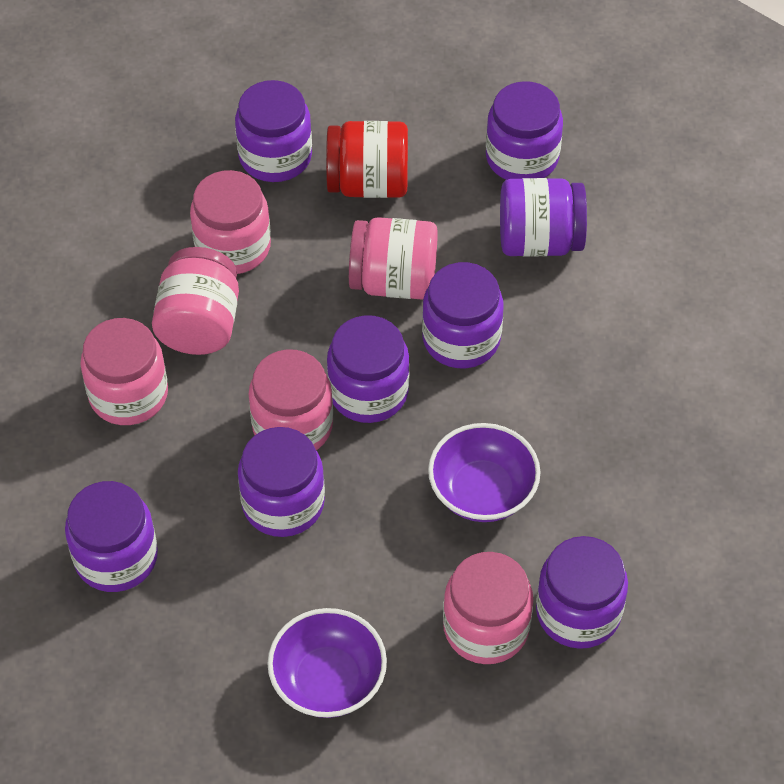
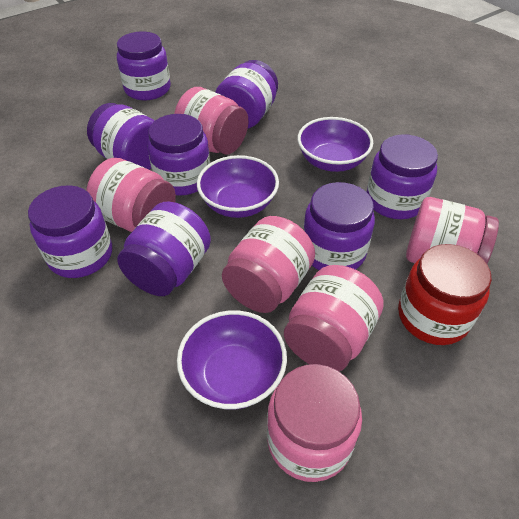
purple bowl: 2 -> 3

